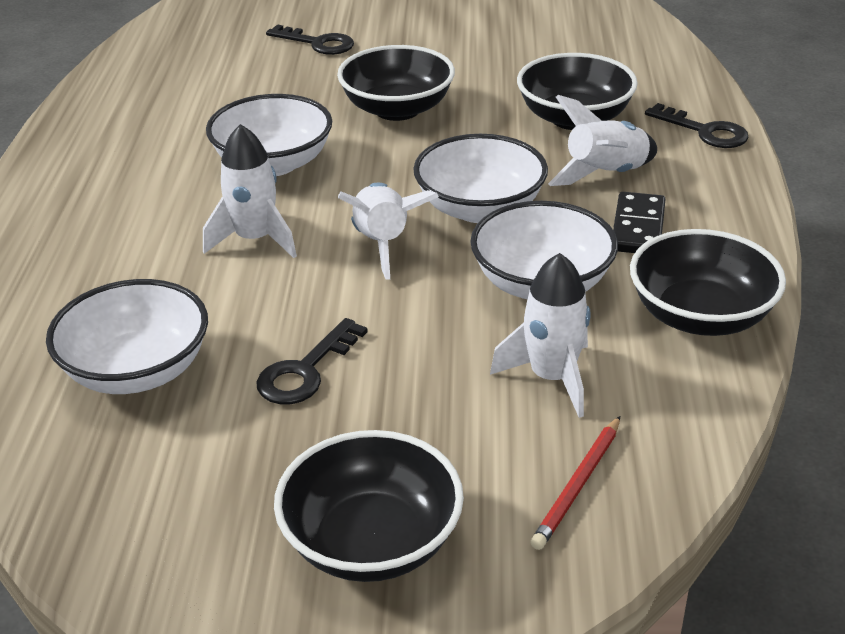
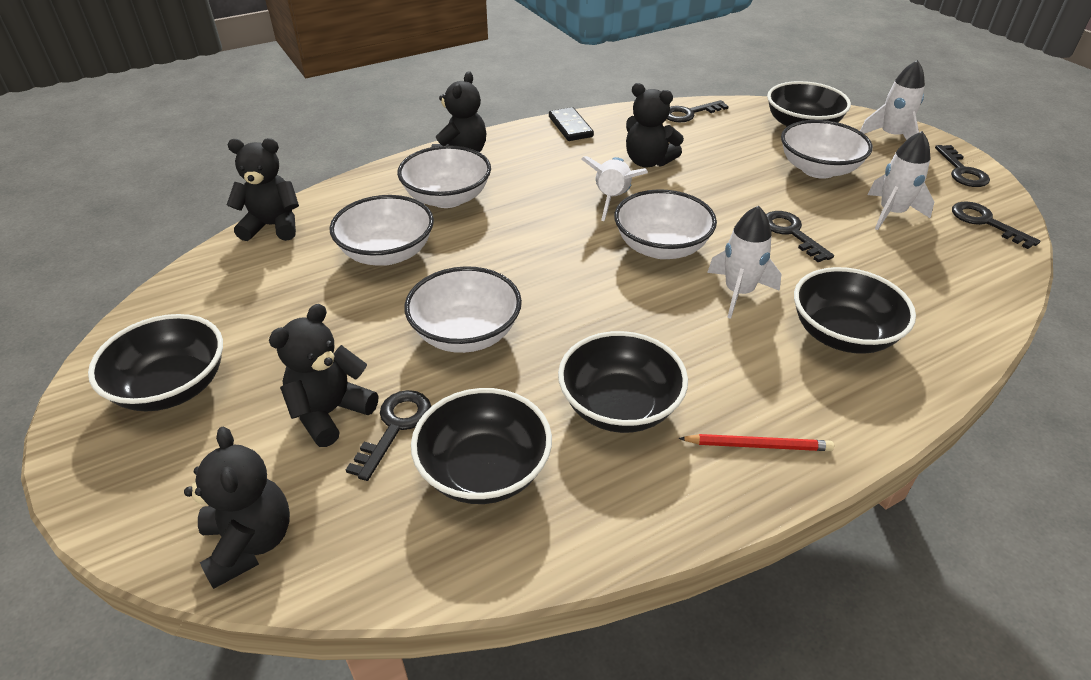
black bowl: 4 -> 5
black key: 3 -> 5
black teddy bear: 0 -> 5
white bowl: 4 -> 5

